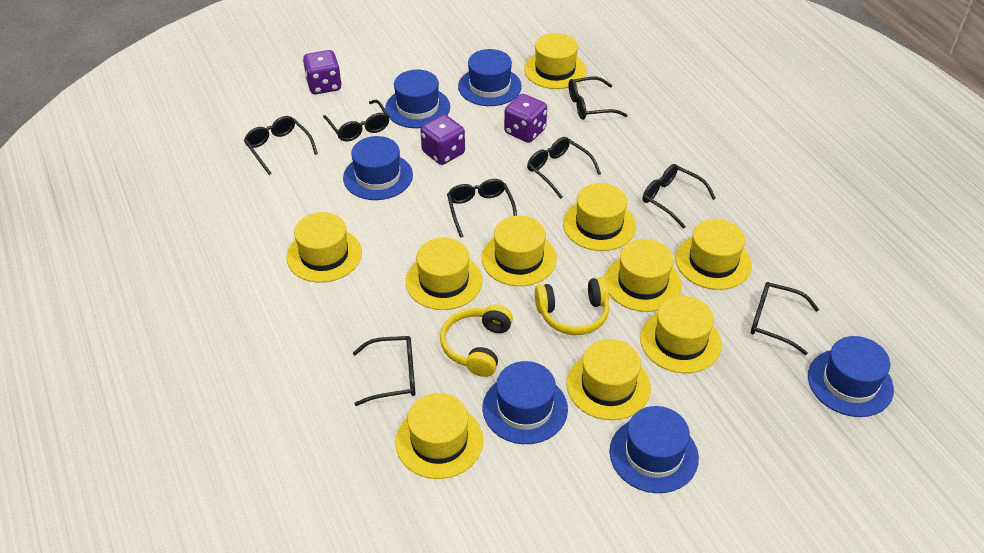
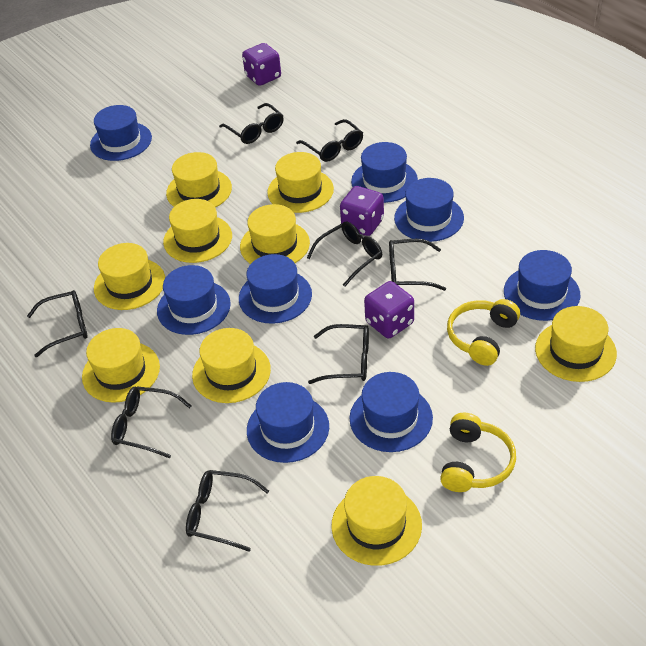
blue hat: 6 -> 8
yellow hat: 10 -> 9

